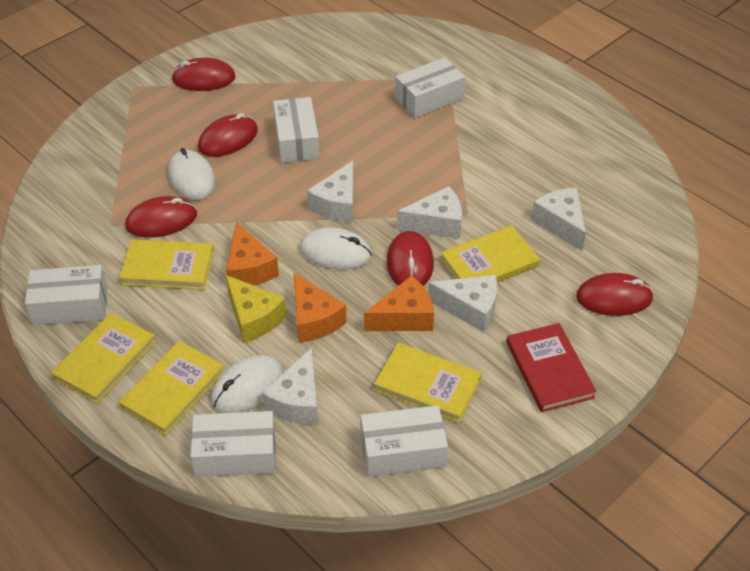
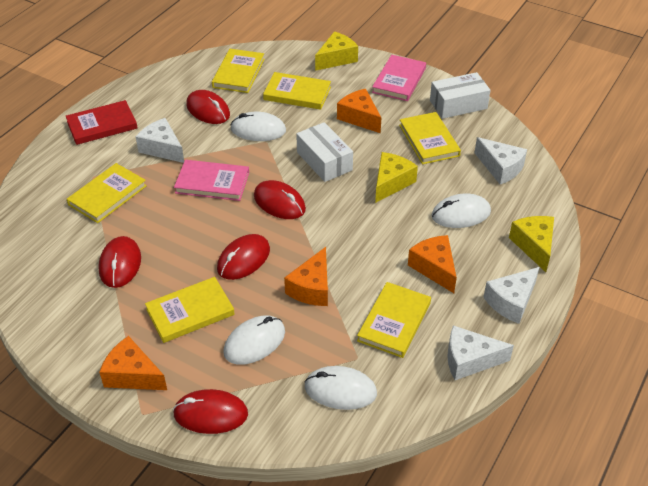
orange cheese: 3 -> 4
pink book: 0 -> 2
white box: 5 -> 2
white cheese: 5 -> 4
white mouse: 3 -> 4
yellow book: 5 -> 6
yellow cheese: 1 -> 3

